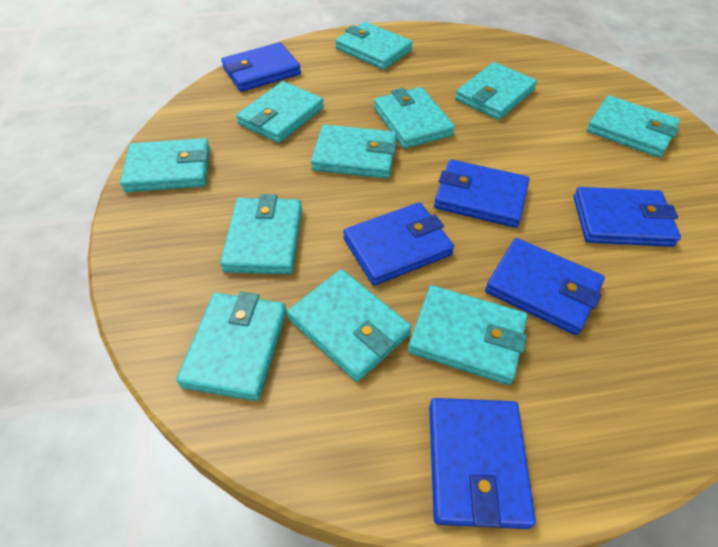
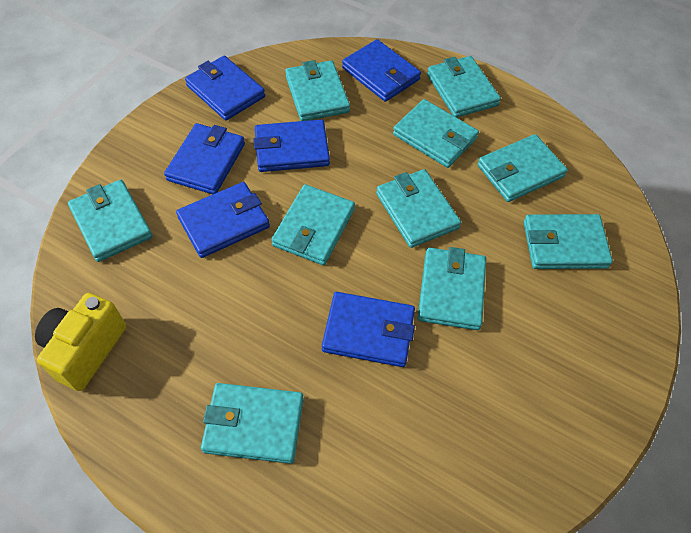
turquoise wallet: 11 -> 10
yellow camera: 0 -> 1

